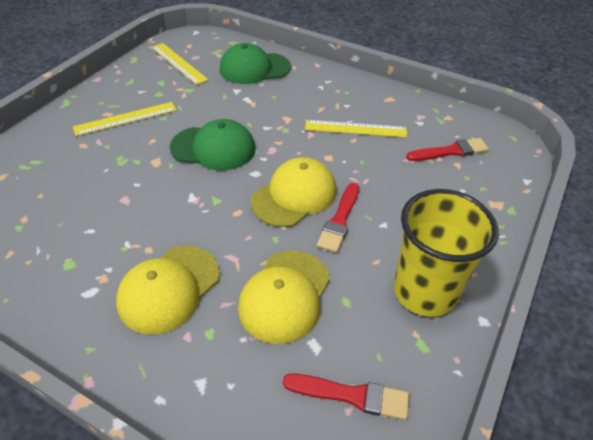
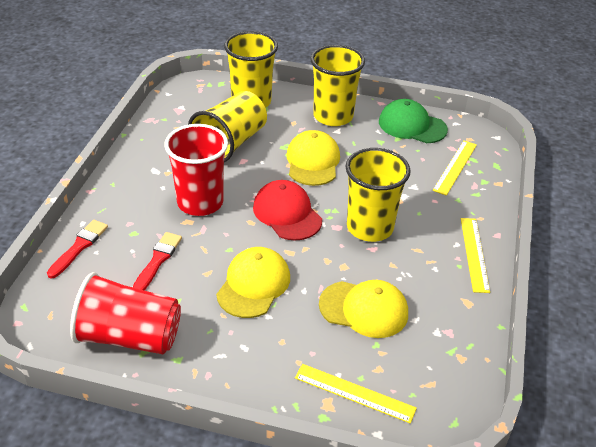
green cap: 2 -> 1
red brush: 3 -> 2
red cap: 0 -> 1
red cup: 0 -> 2
yellow cup: 1 -> 4

